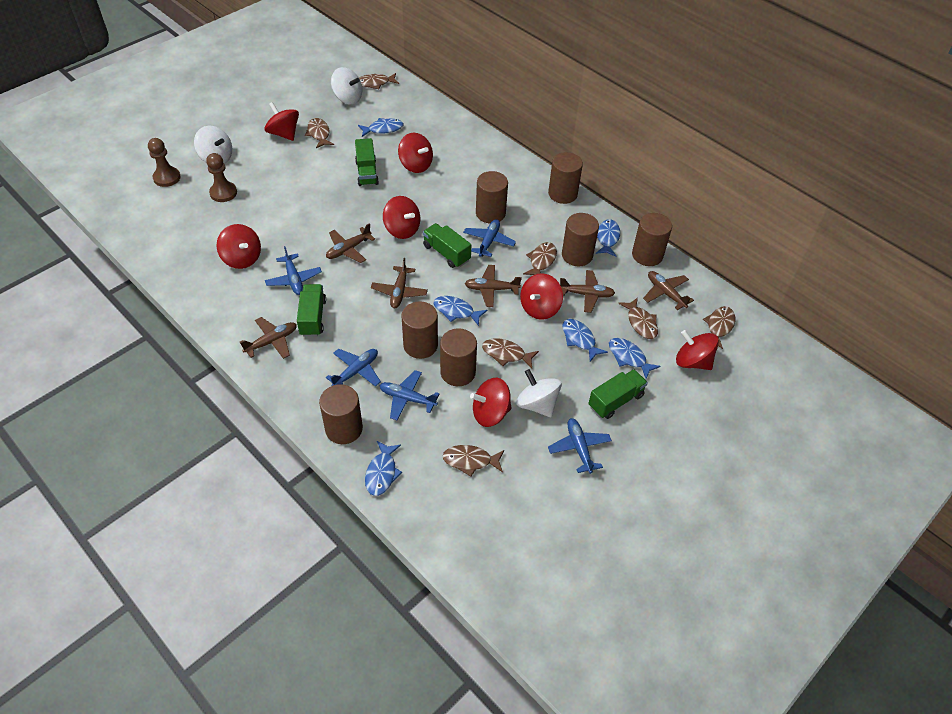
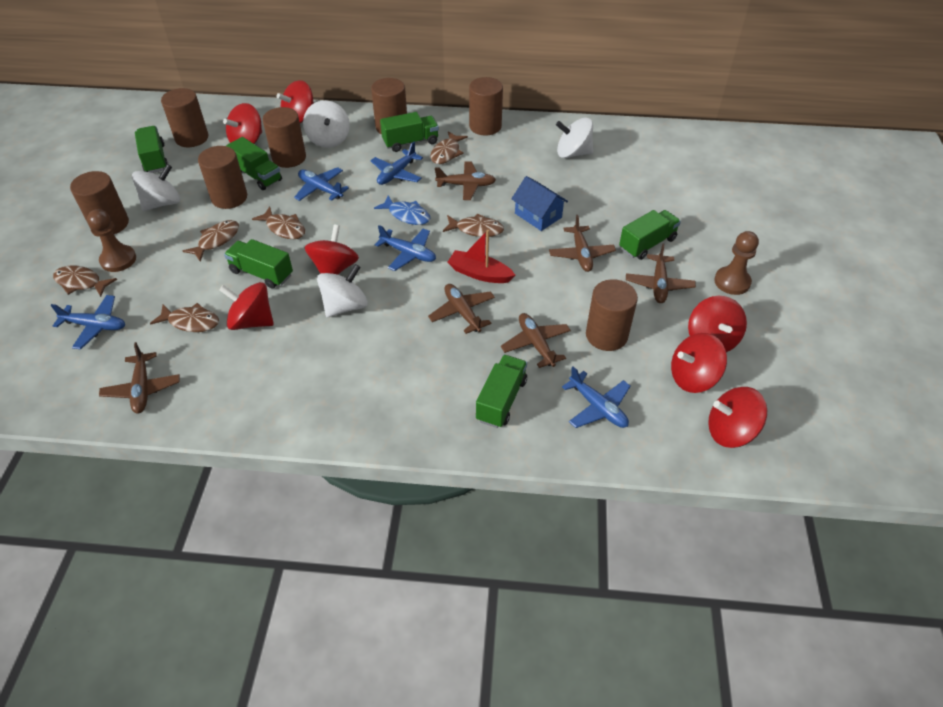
blue fish: 6 -> 1
blue house: 0 -> 1
brown fish: 7 -> 6
green truck: 4 -> 6
red boat: 0 -> 1
white spinning top: 3 -> 4

